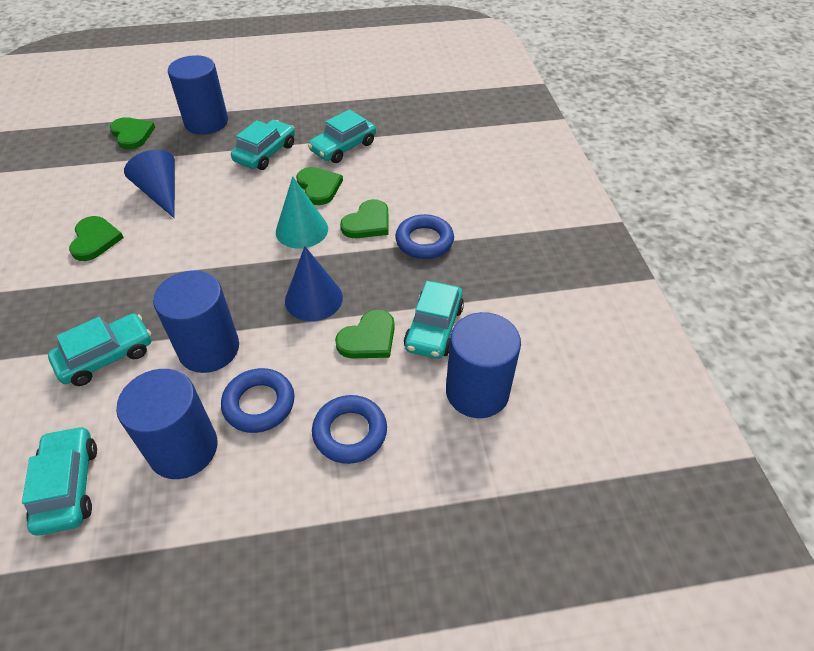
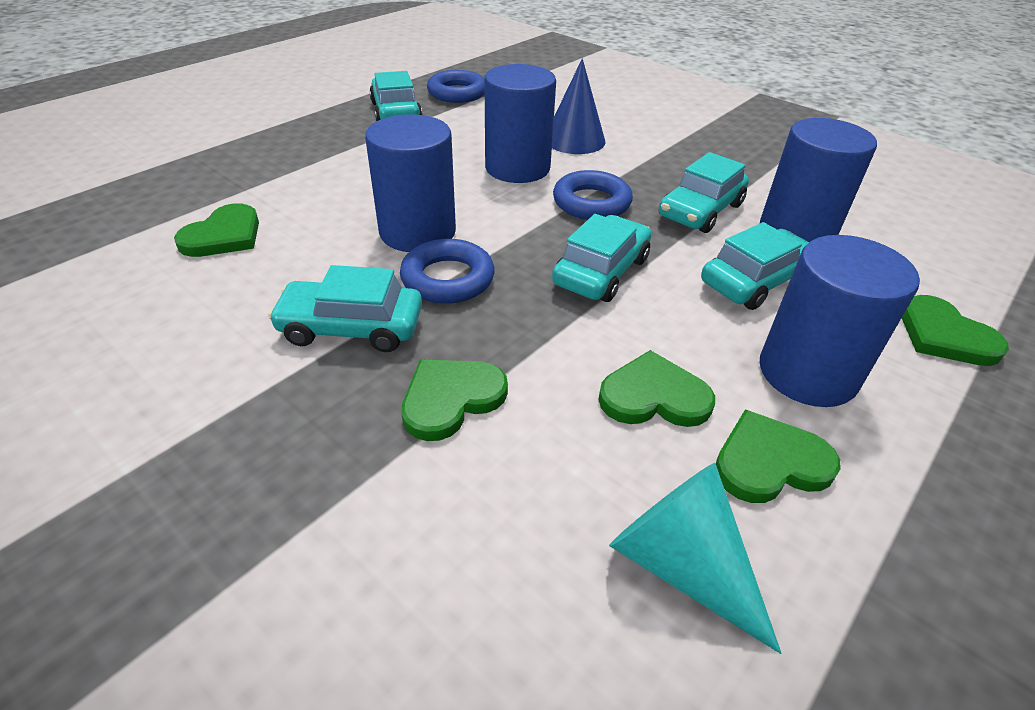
blue cone: 2 -> 1

